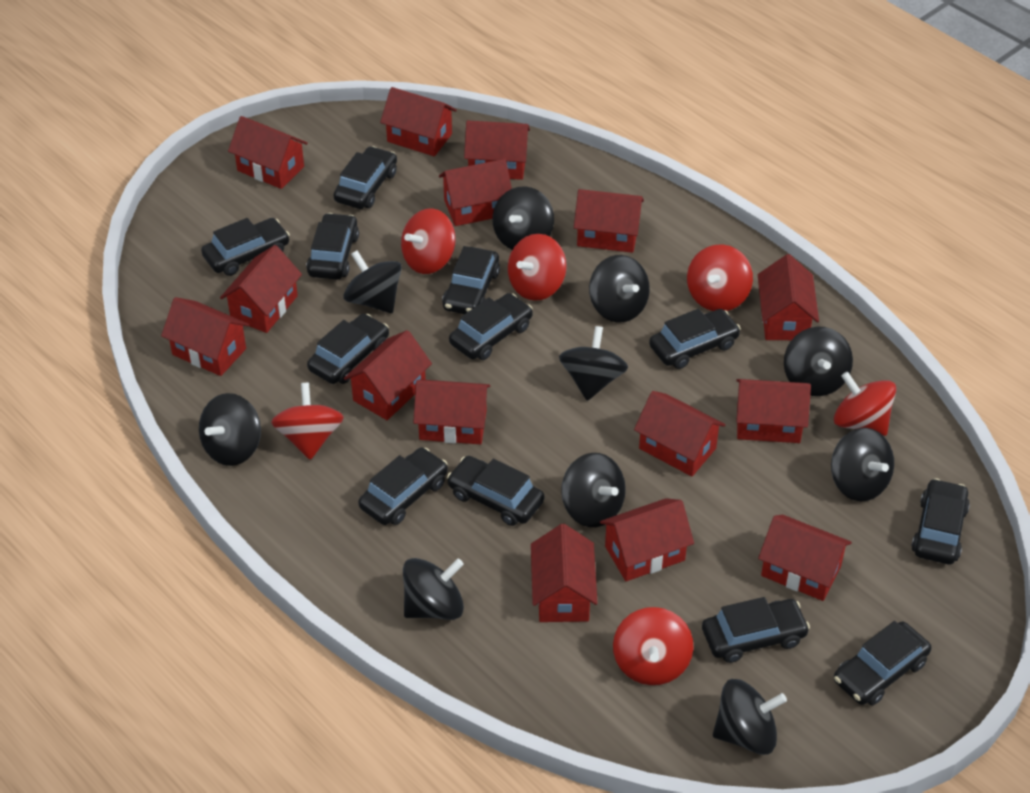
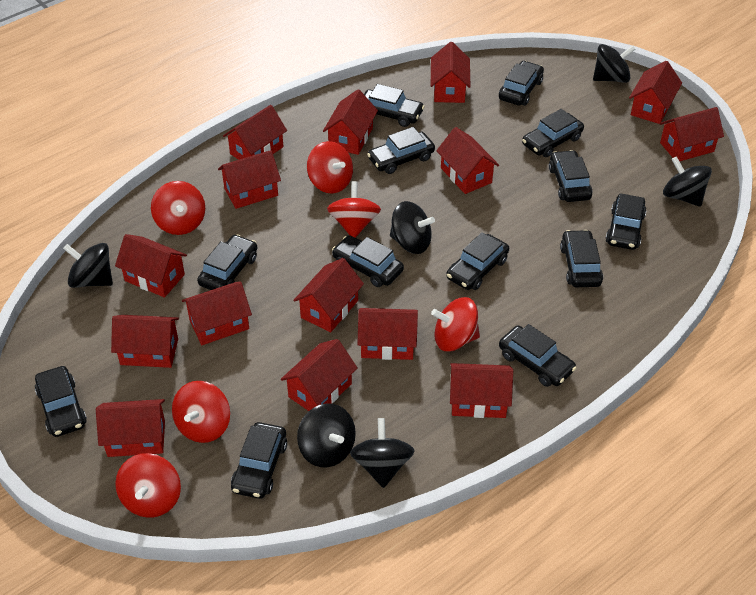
black car: 12 -> 13
black spinning top: 10 -> 6

